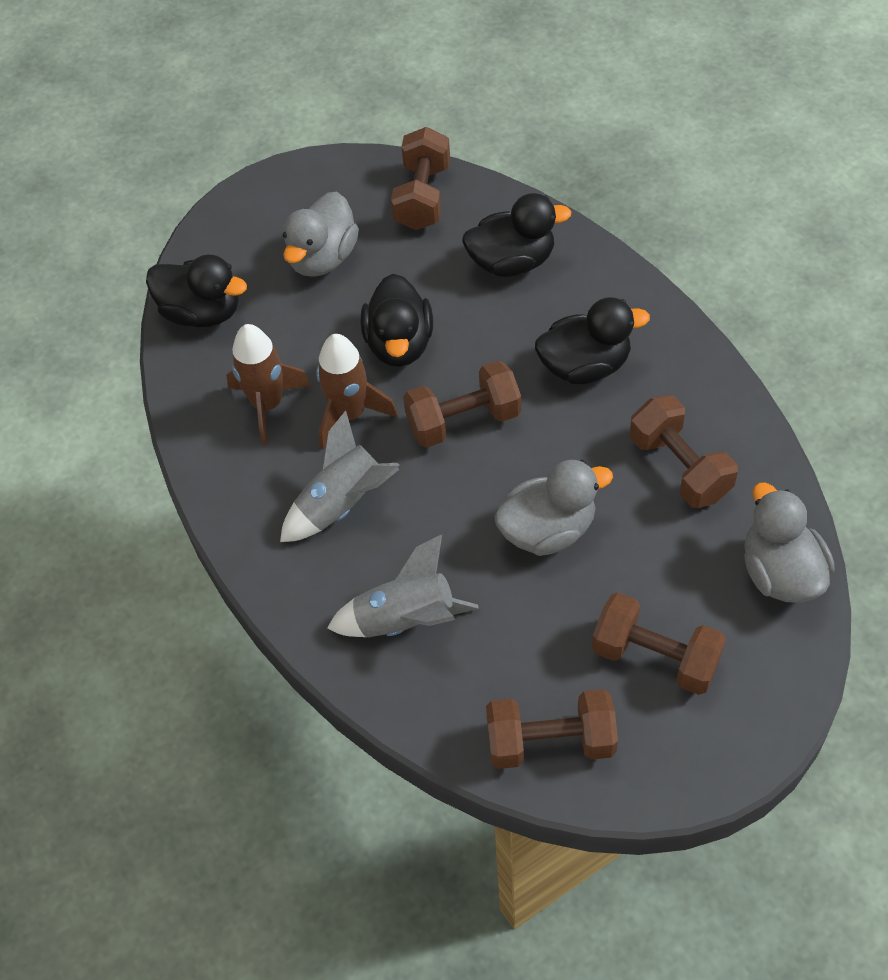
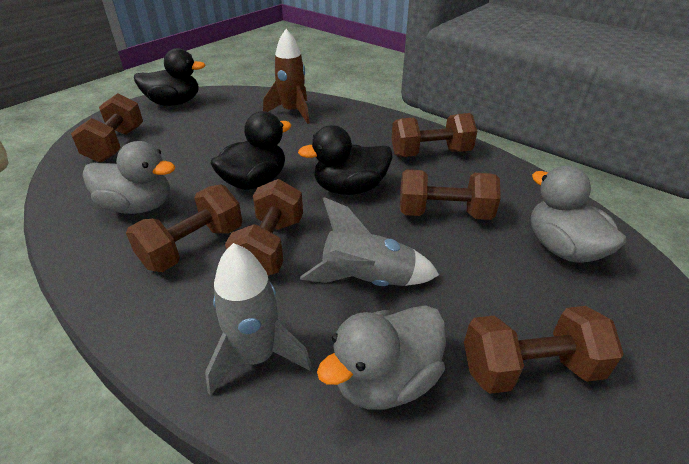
black duck: 4 -> 3
brown dumbbell: 5 -> 6
brown rocket: 2 -> 1

